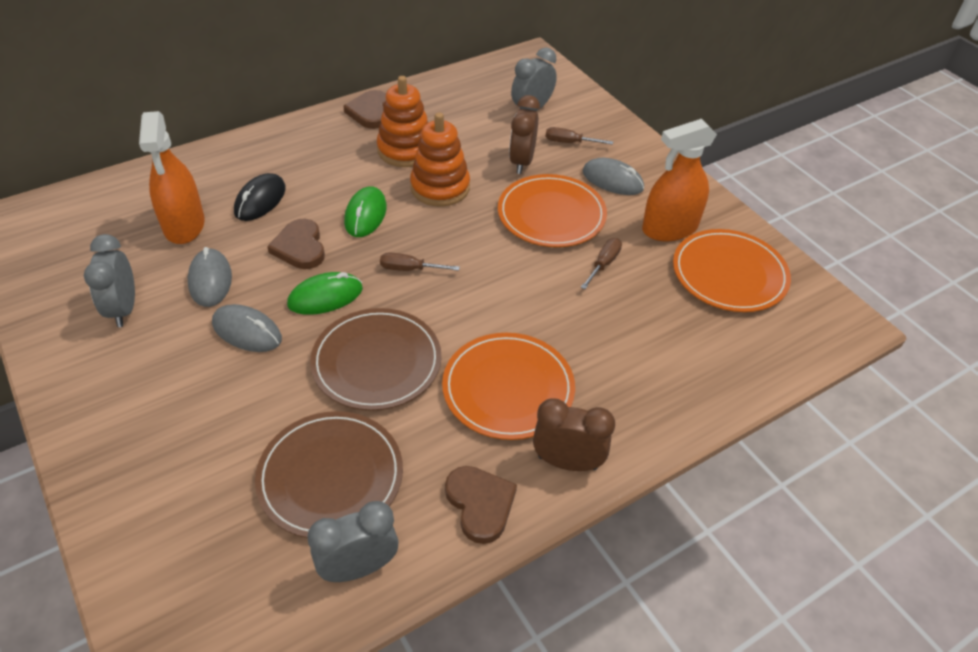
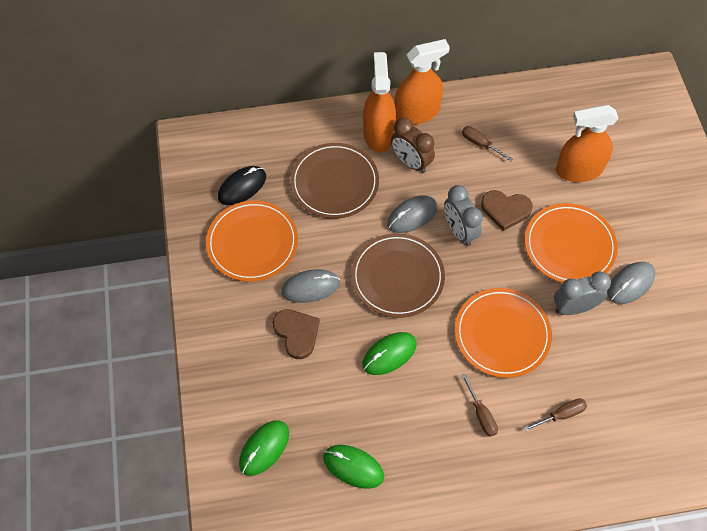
brown clock: 2 -> 1
brown heart: 3 -> 2
green mouse: 2 -> 3
grey clock: 3 -> 2
orange spray bottle: 2 -> 3
orange stacking toy: 2 -> 0

